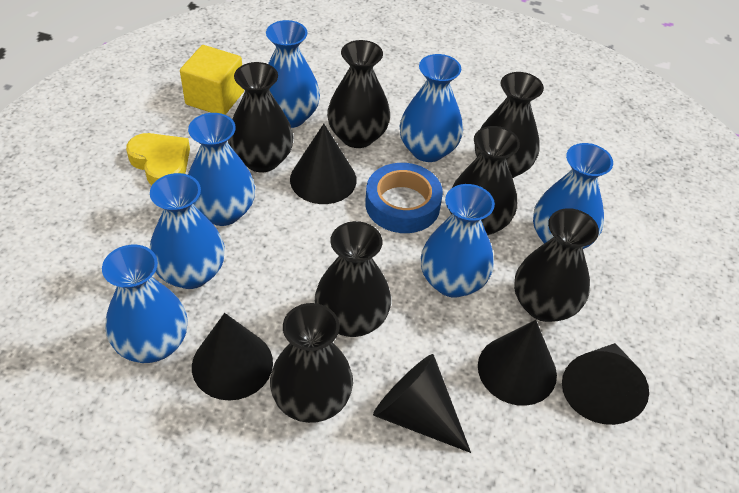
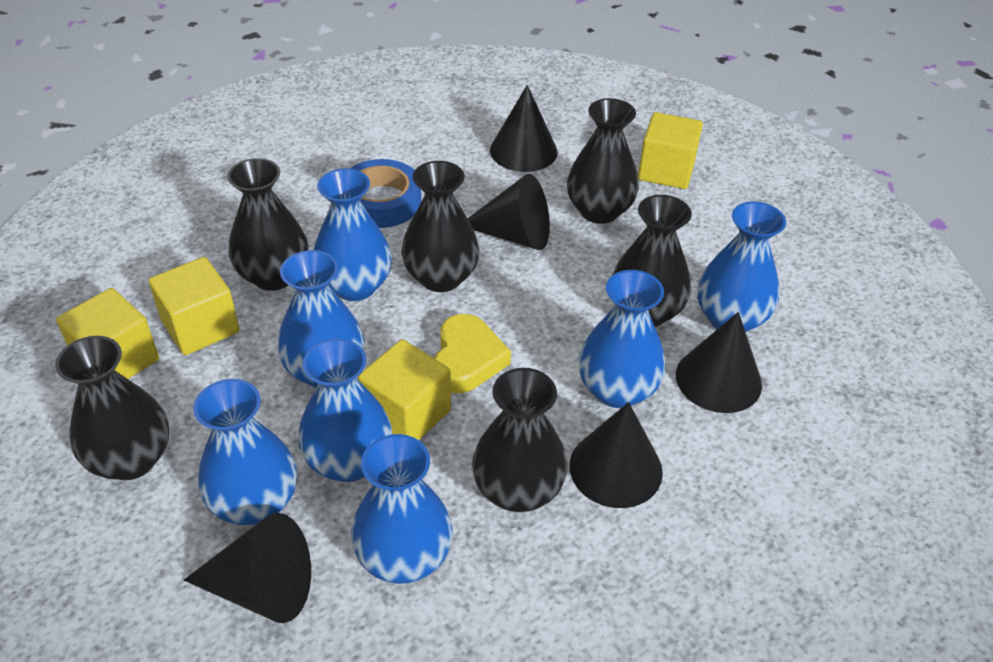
black vase: 7 -> 6
yellow cube: 1 -> 4

